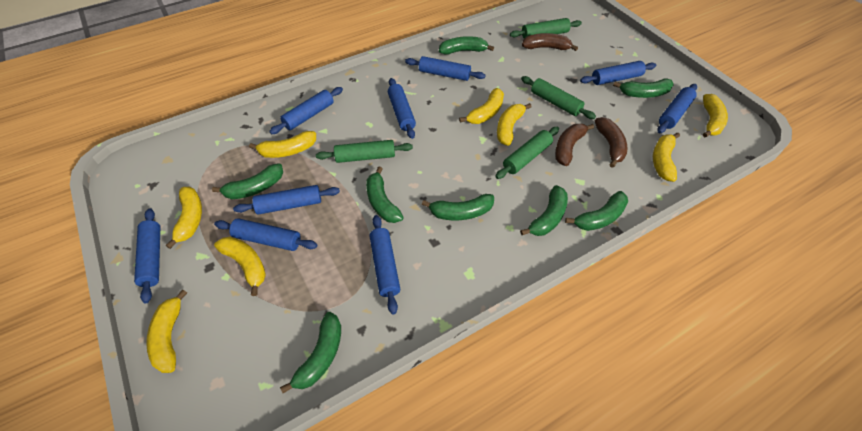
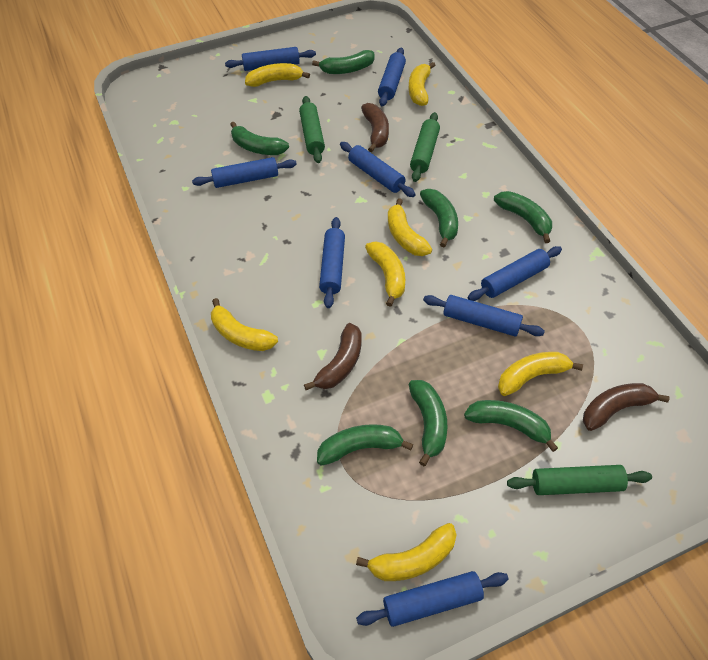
blue rolling pin: 9 -> 8
green banana: 8 -> 7
green rolling pin: 4 -> 3
yellow banana: 8 -> 7

